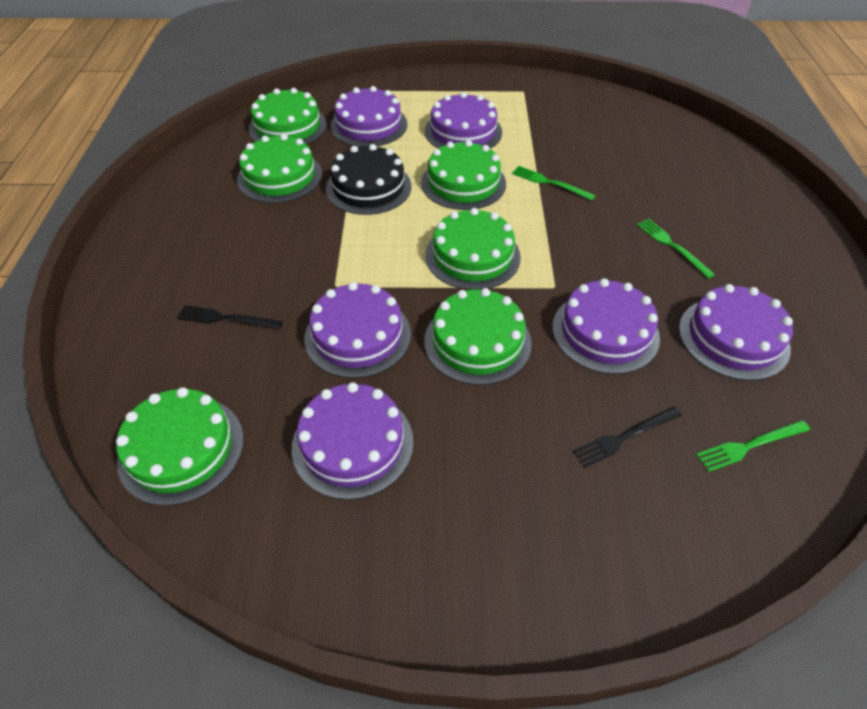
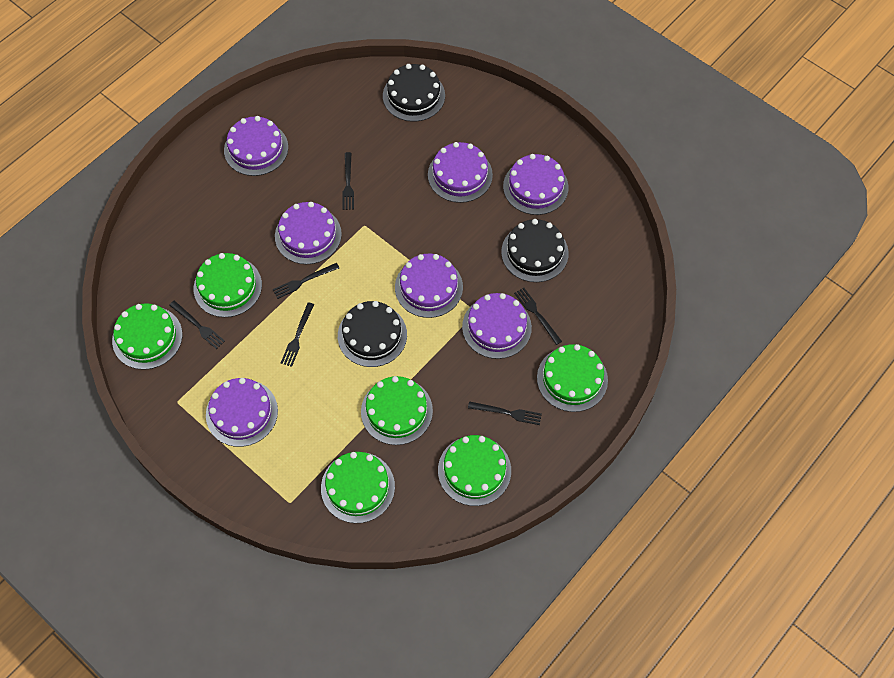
black cake: 1 -> 3
black fork: 2 -> 6
green fork: 3 -> 0
purple cake: 6 -> 7

